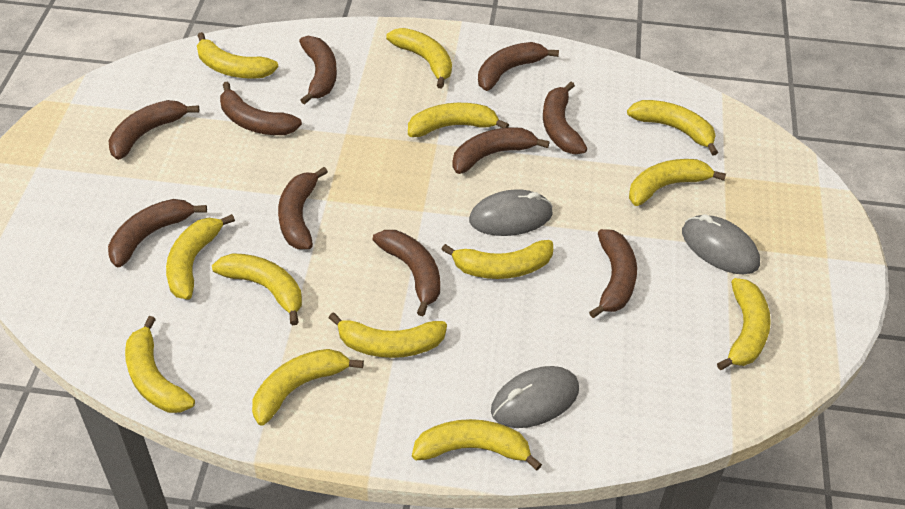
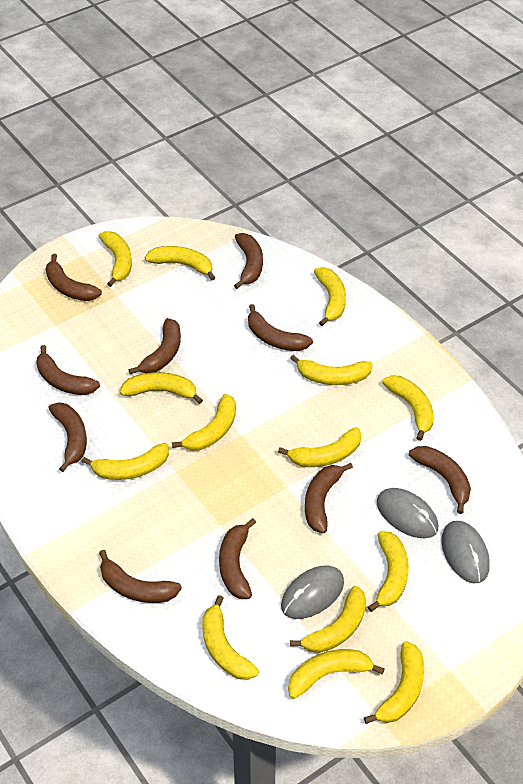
yellow banana: 13 -> 14

